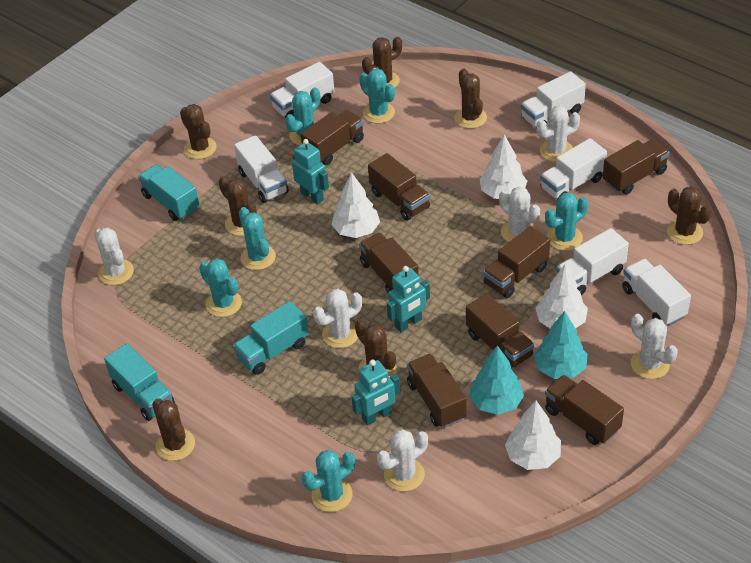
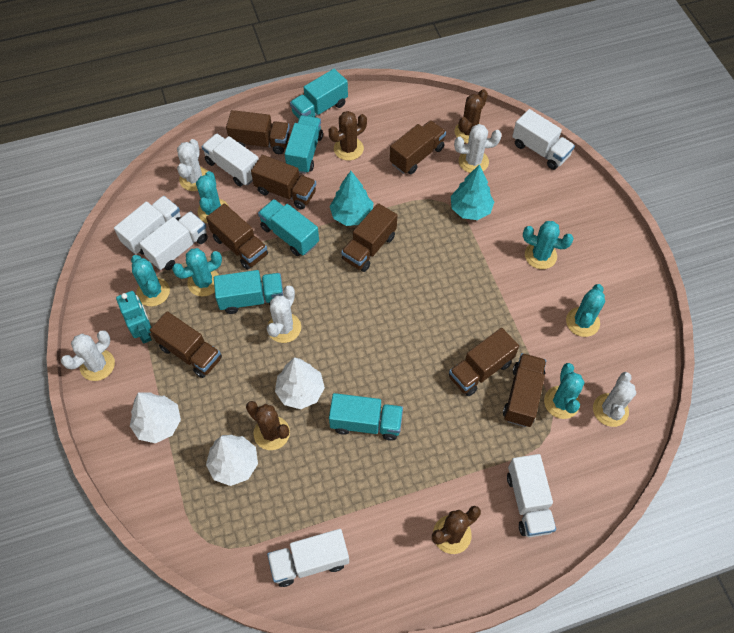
brown cactus: 7 -> 4
turquoise robot: 3 -> 1
turquoise truck: 3 -> 5
white cactus: 6 -> 5
white tree: 4 -> 3

